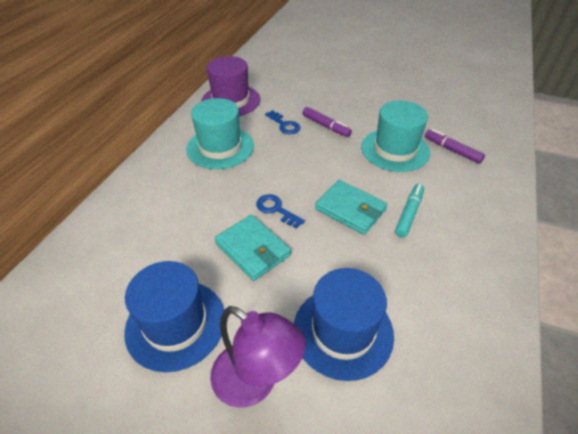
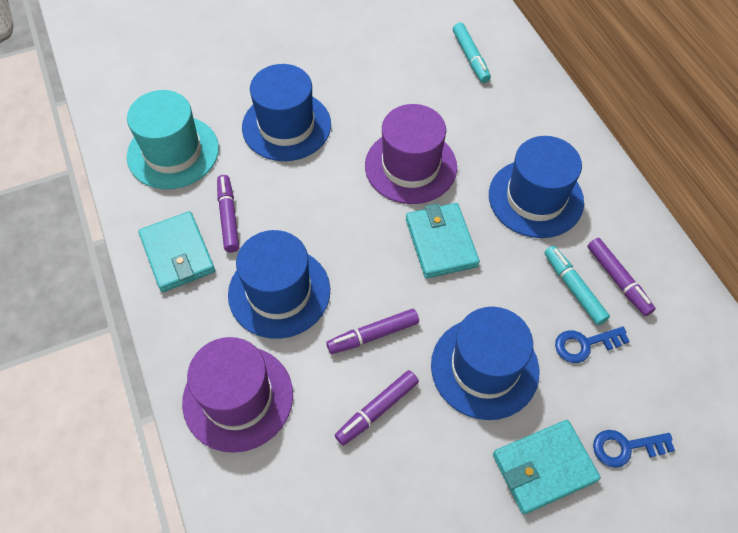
blue hat: 2 -> 4
purple hat: 1 -> 2
purple lamp: 1 -> 0
purple marker: 2 -> 4
turquoise hat: 2 -> 1
turquoise marker: 1 -> 2
turquoise wallet: 2 -> 3

